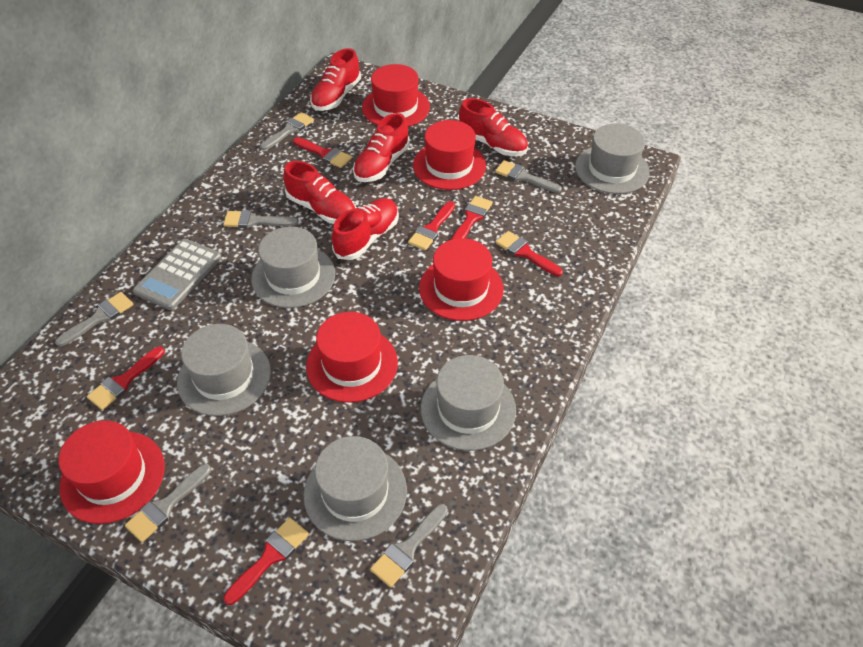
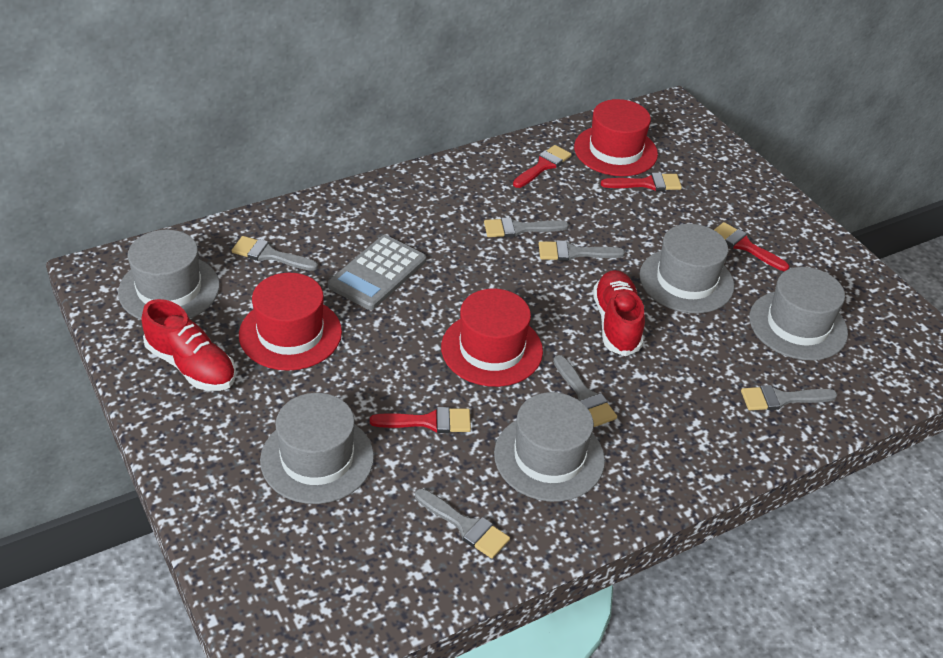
red brush: 6 -> 4
red hat: 5 -> 3
red shoe: 5 -> 2

